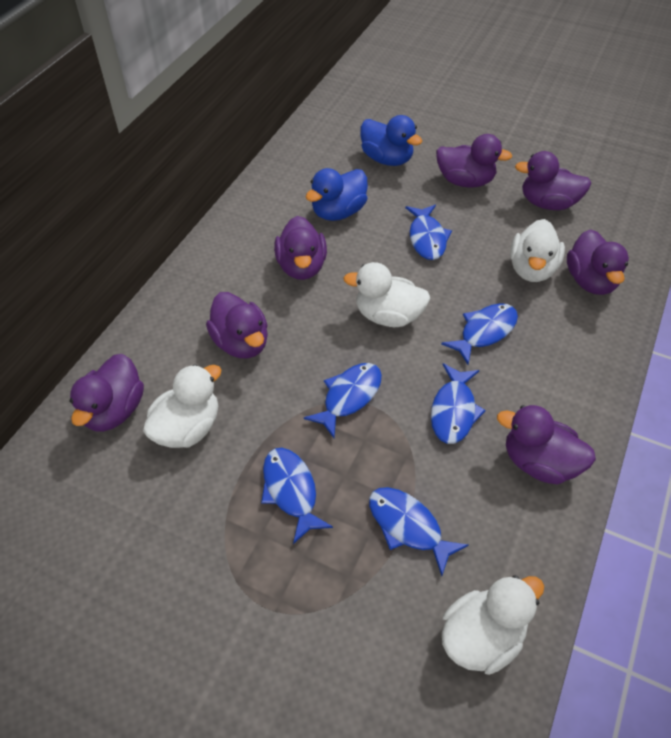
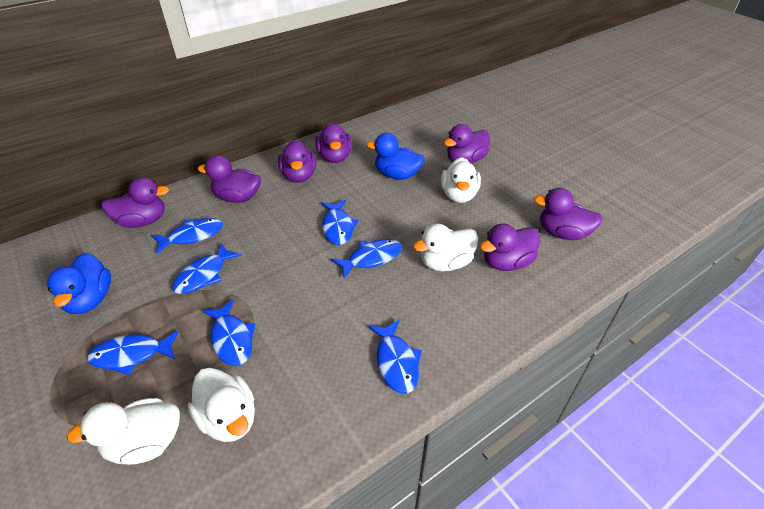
blue fish: 6 -> 7

